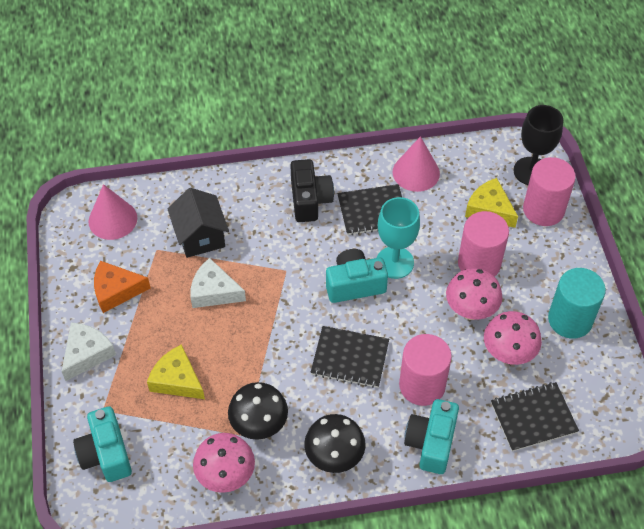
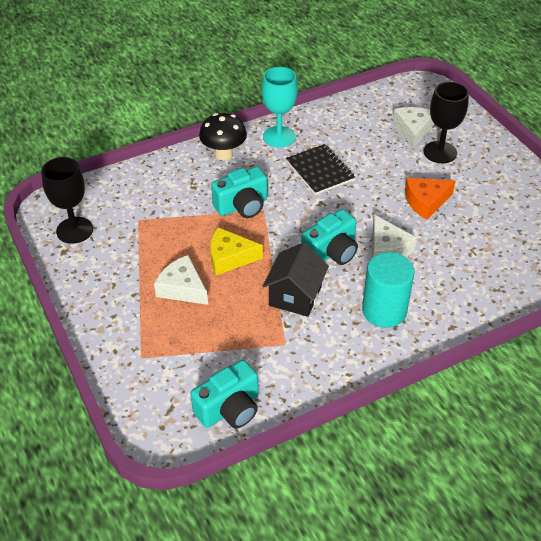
black camera: 1 -> 0
black goblet: 1 -> 2
black mushroom: 2 -> 1
black notebook: 3 -> 1
pink cone: 2 -> 0
pink cylinder: 3 -> 0
pink mushroom: 3 -> 0
white cheese: 2 -> 3
yellow cheese: 2 -> 1

